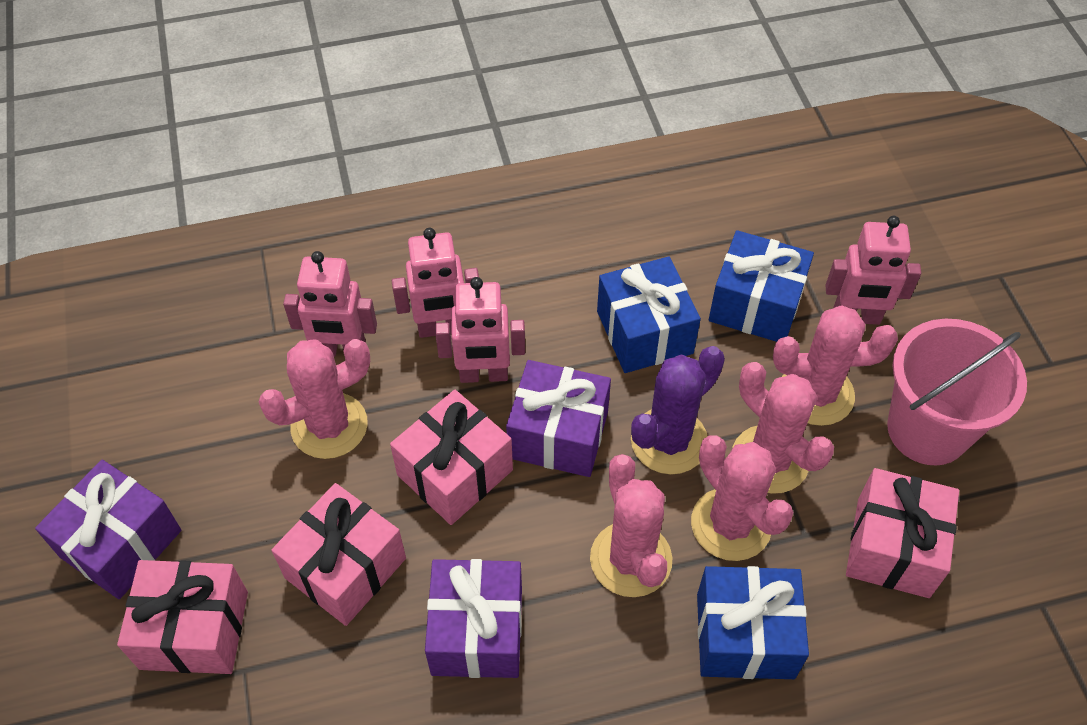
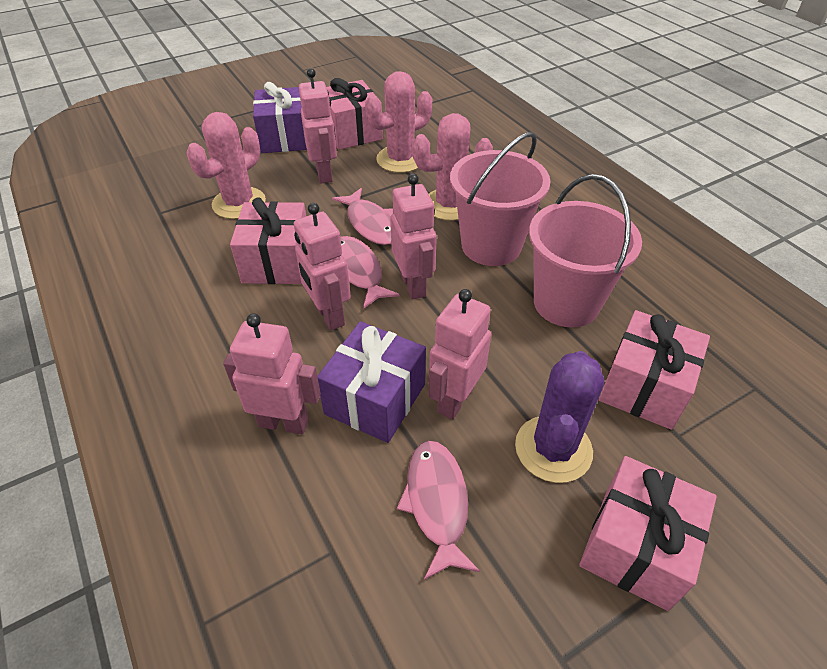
blue gift: 3 -> 0
pink bucket: 1 -> 2
pink cactus: 5 -> 3
pink fish: 0 -> 3
pink robot: 4 -> 5
purple gift: 3 -> 2

